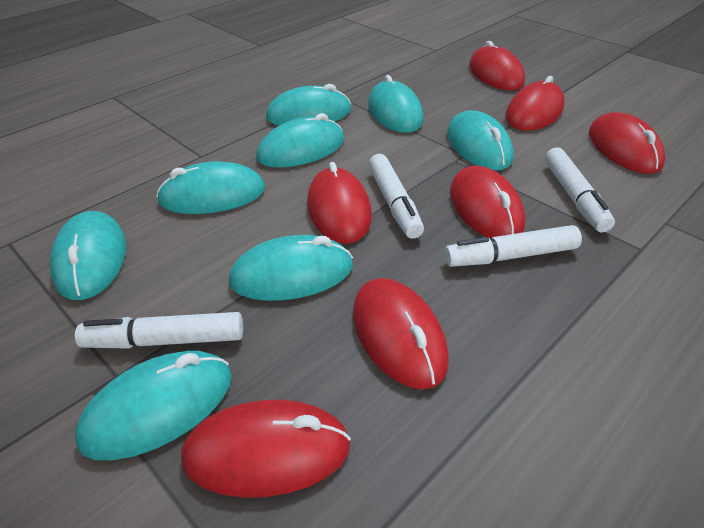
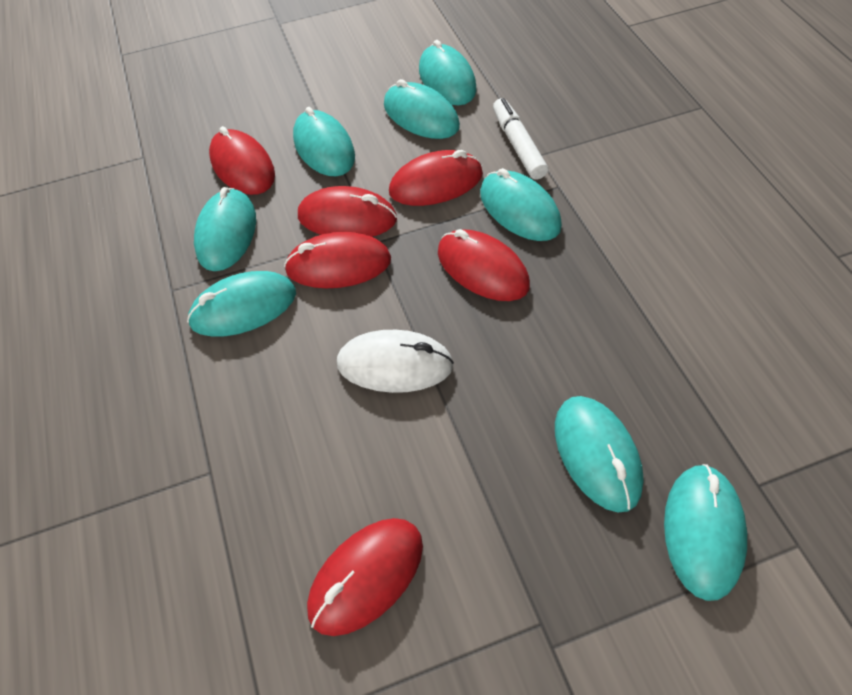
red mouse: 7 -> 6
white marker: 4 -> 1
white mouse: 0 -> 1

